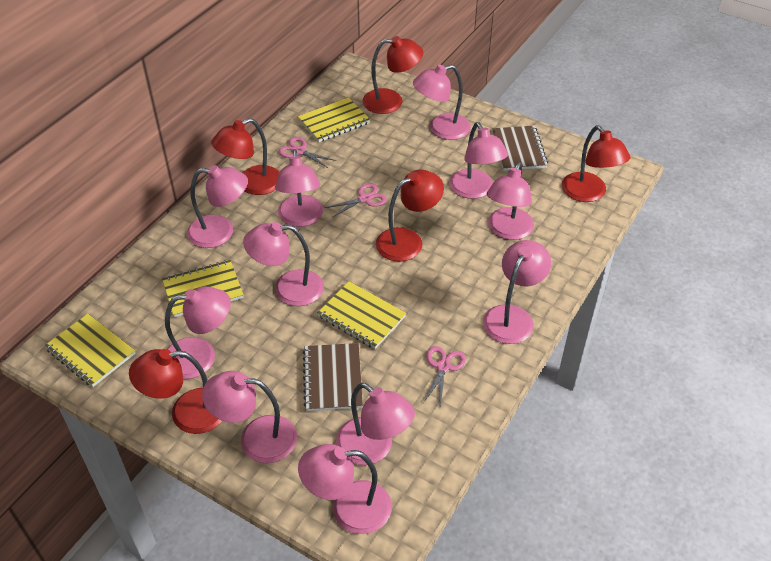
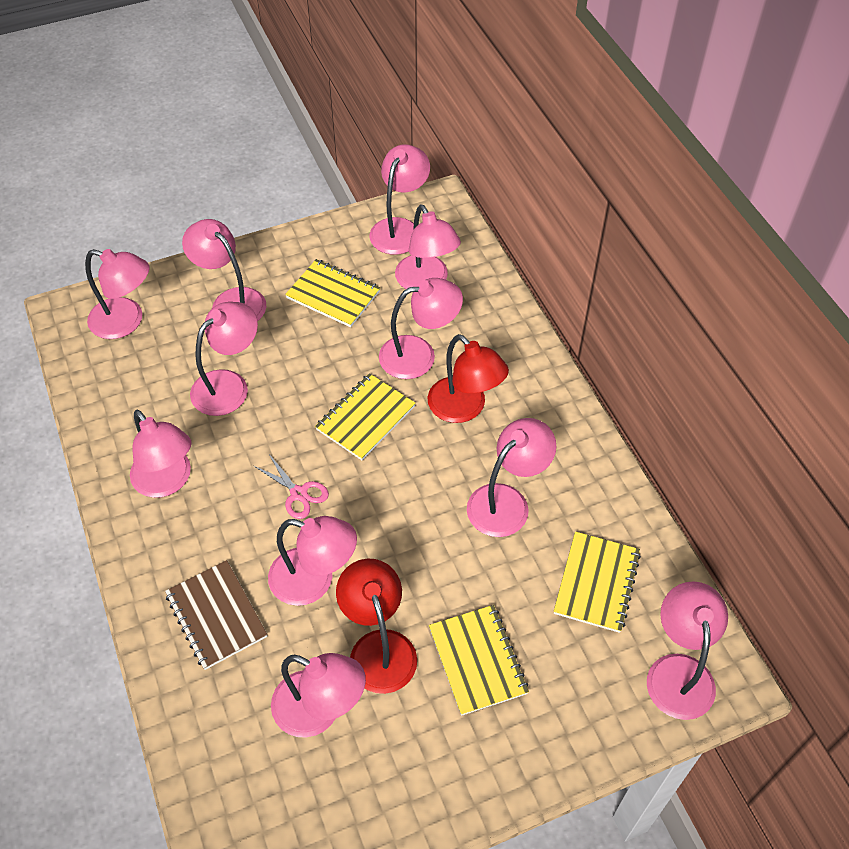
brown notebook: 2 -> 1
pink scissors: 3 -> 1
red lamp: 5 -> 2

